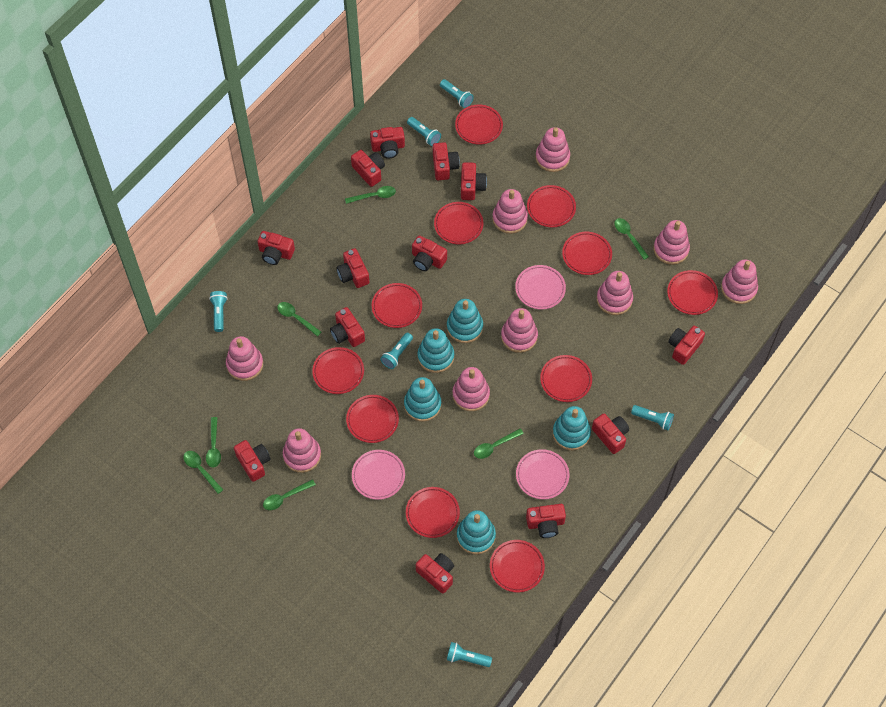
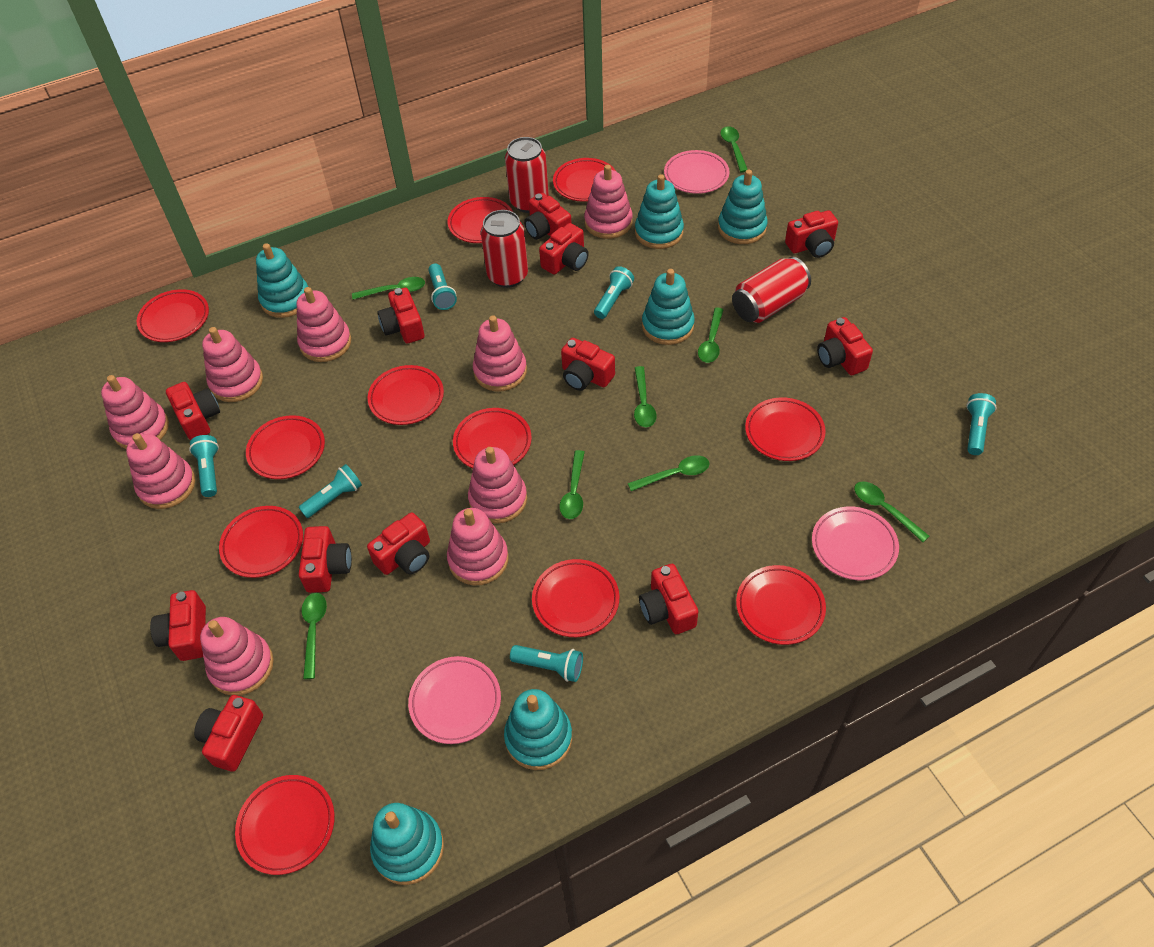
green spoon: 7 -> 8
red camera: 13 -> 12
red can: 0 -> 3
turquoise stacking toy: 5 -> 6

